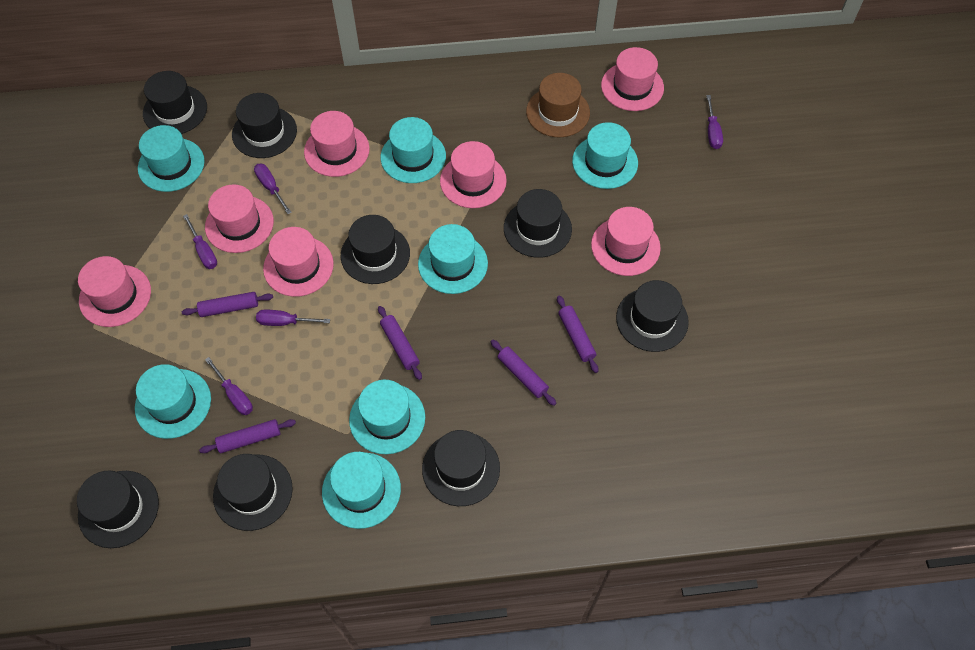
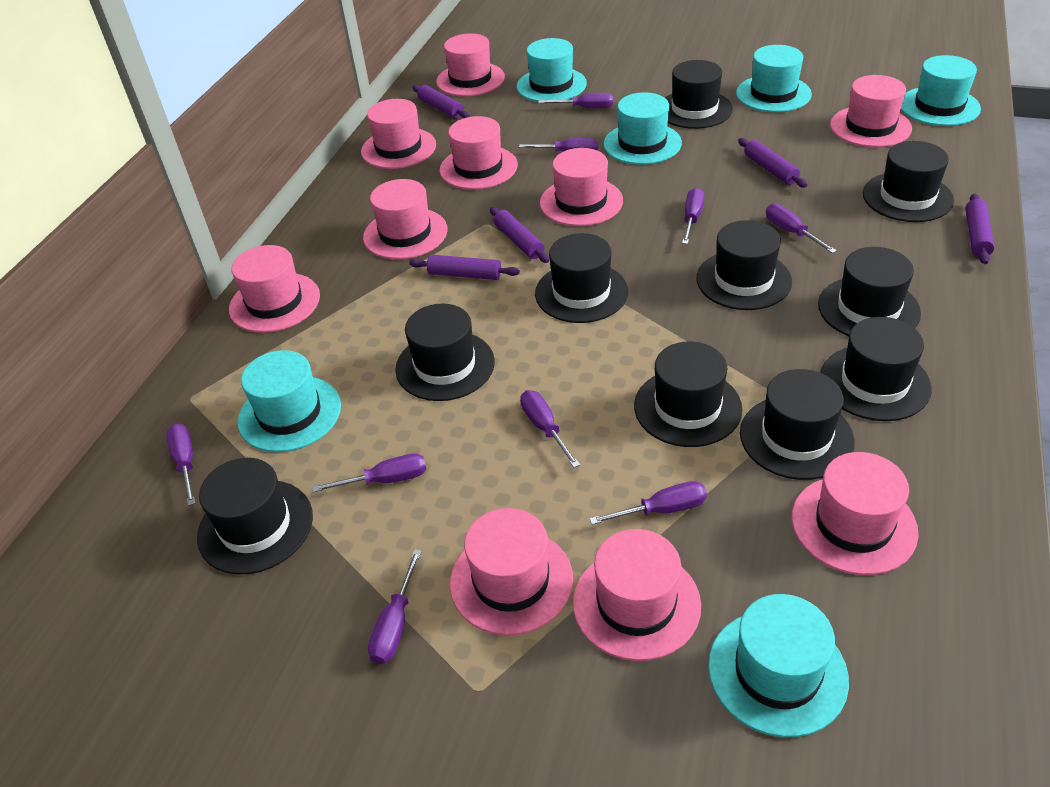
black hat: 8 -> 10
brown hat: 1 -> 0
pink hat: 7 -> 10
purple screwdriver: 5 -> 9
turquoise hat: 7 -> 6

